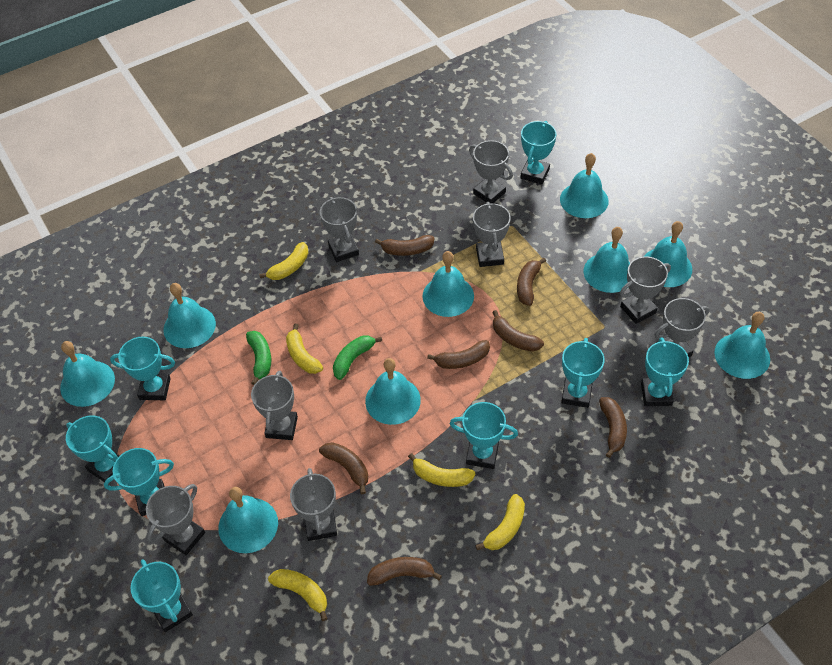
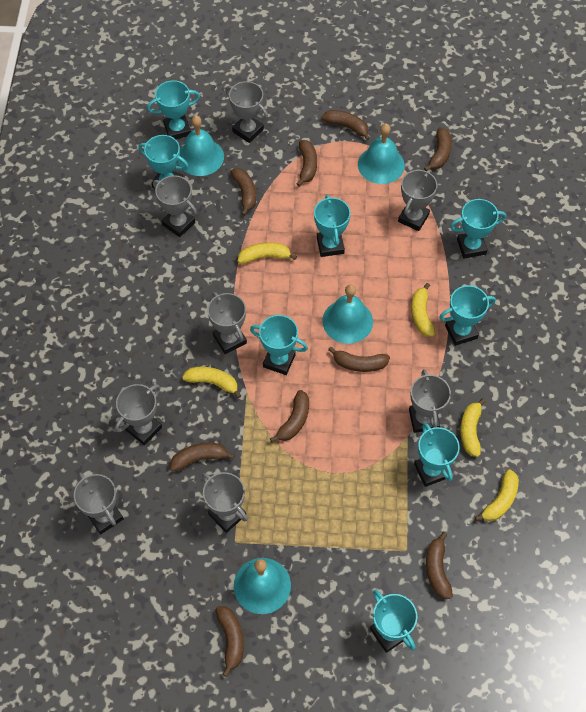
brown banana: 7 -> 9
green banana: 2 -> 0
turquoise bell: 9 -> 4

